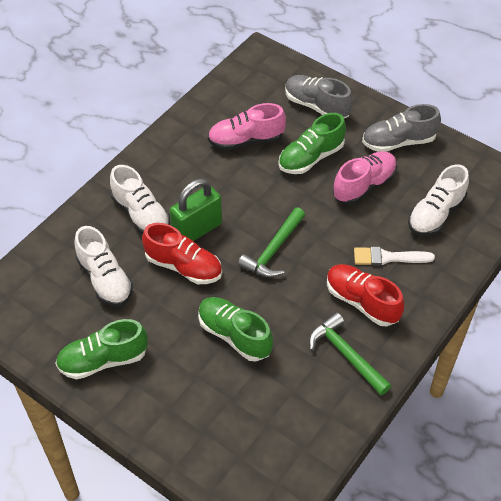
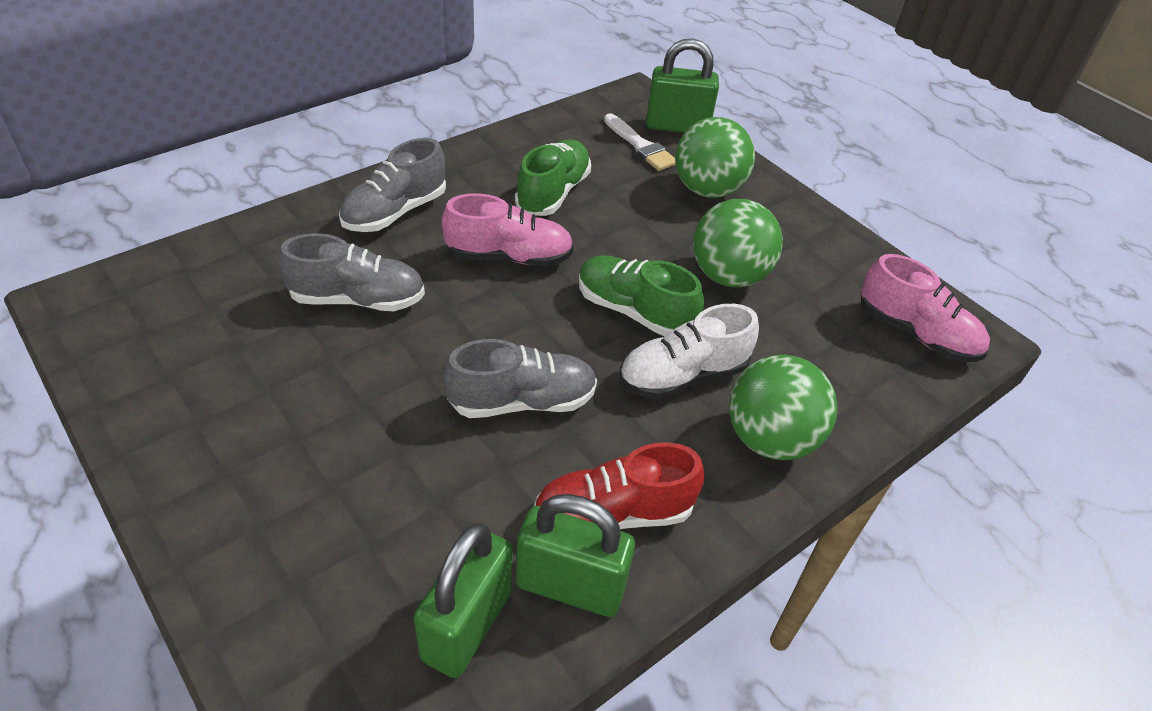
green ball: 0 -> 3
green hammer: 2 -> 0
green padlock: 1 -> 3
green shoe: 3 -> 2
grey shoe: 2 -> 3
red shoe: 2 -> 1
white shoe: 3 -> 1

